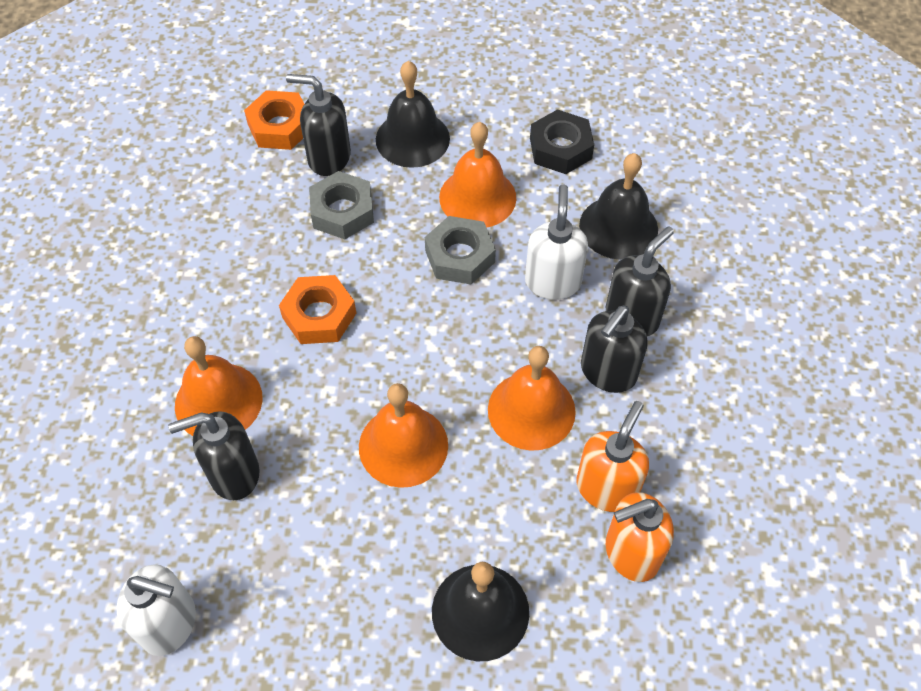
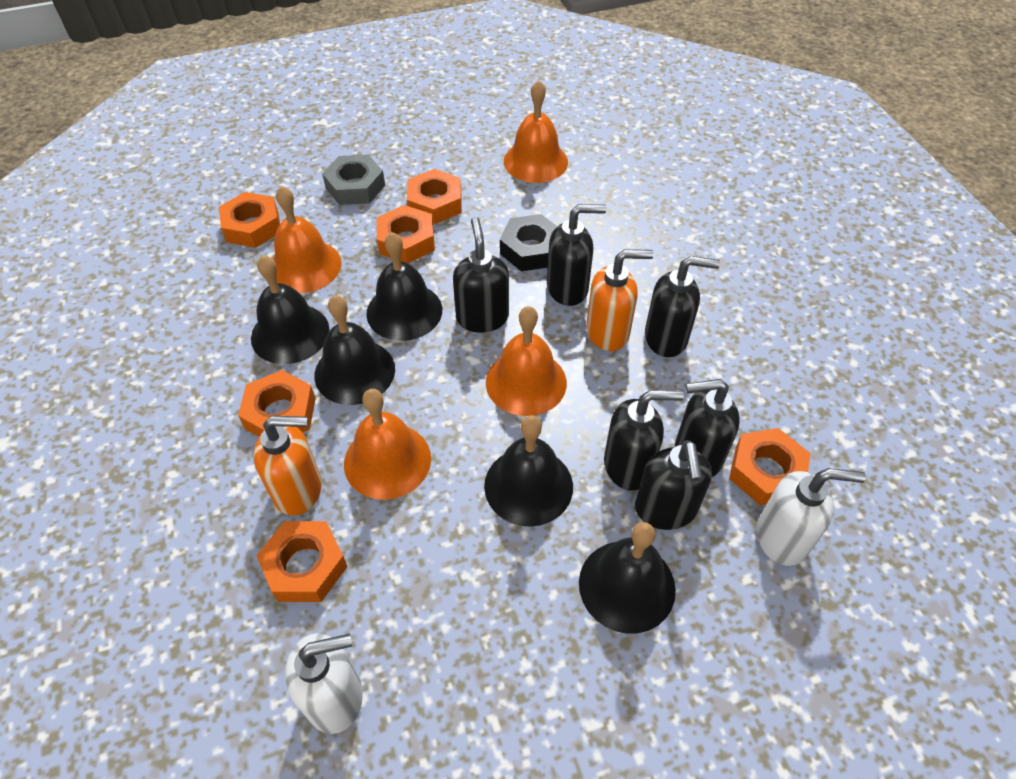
black bell: 3 -> 5
black soap dispenser: 4 -> 6
grey nut: 2 -> 1
orange nut: 2 -> 6

